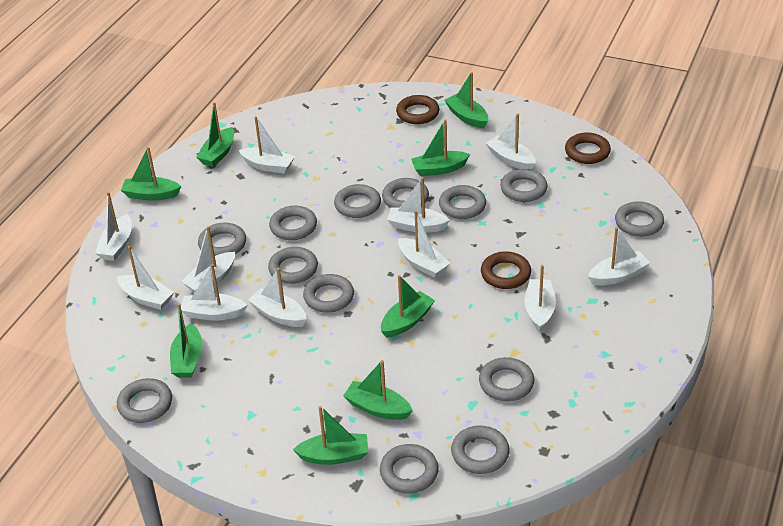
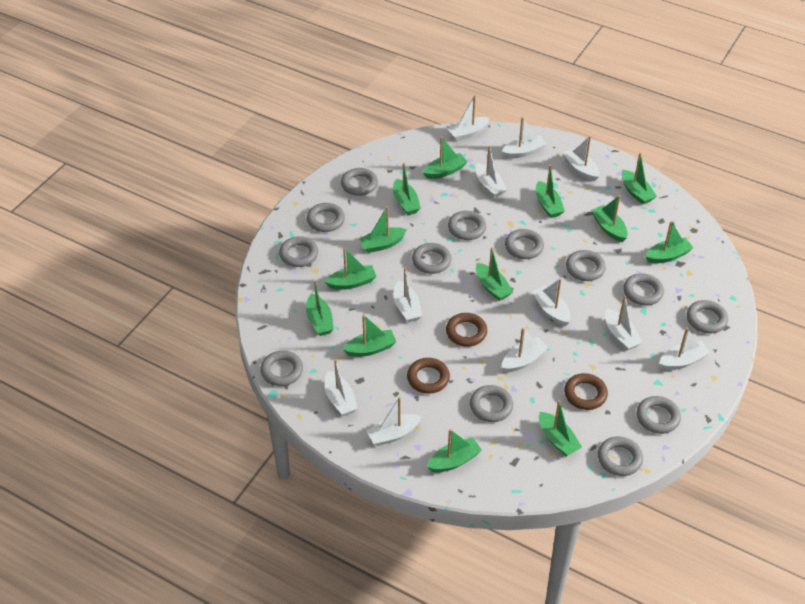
green boat: 8 -> 13

